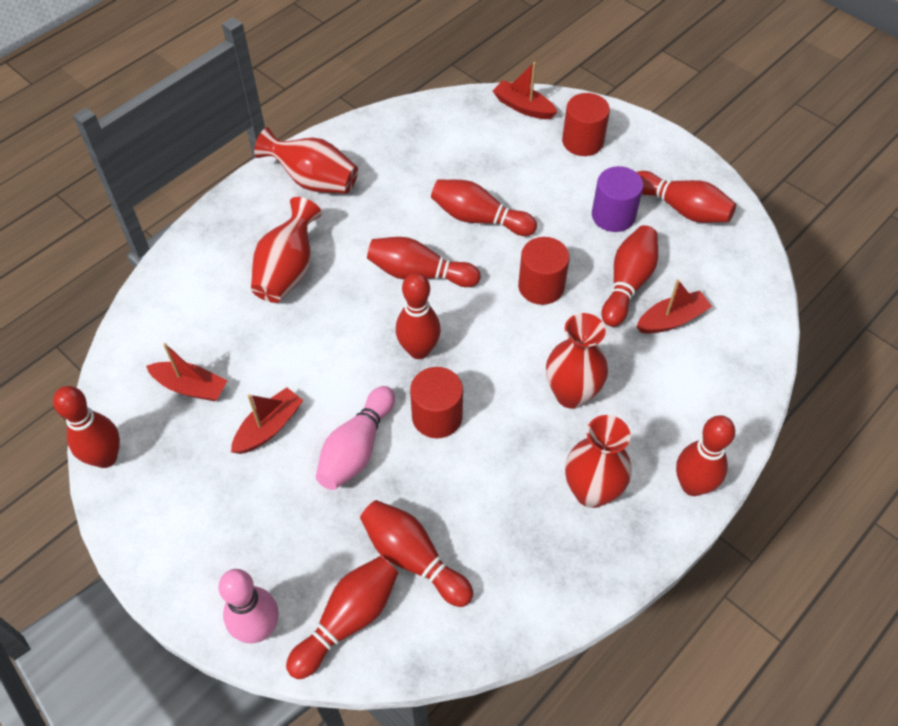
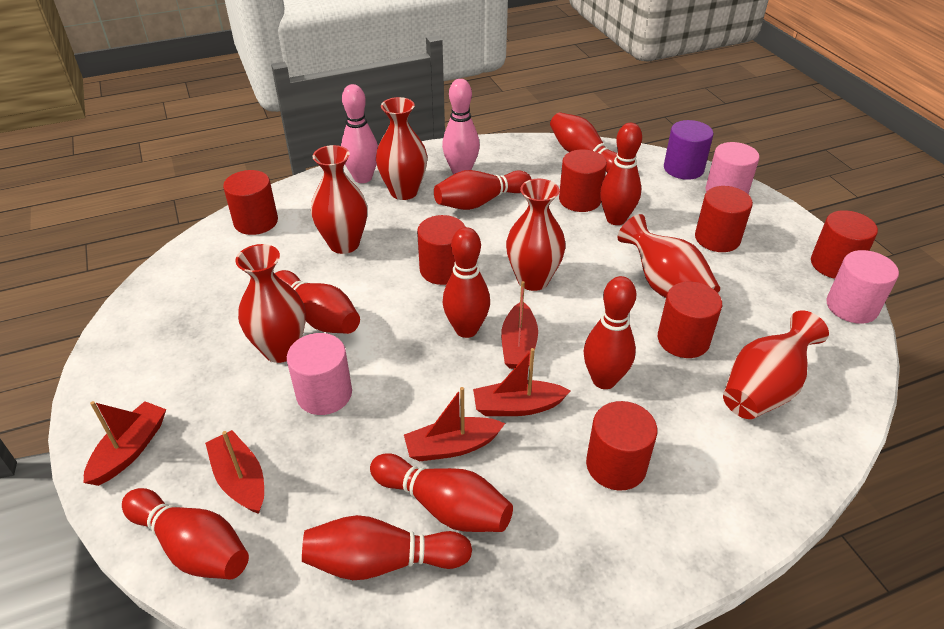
pink cylinder: 0 -> 3
red boat: 4 -> 5
red cylinder: 3 -> 7
red vase: 4 -> 6

